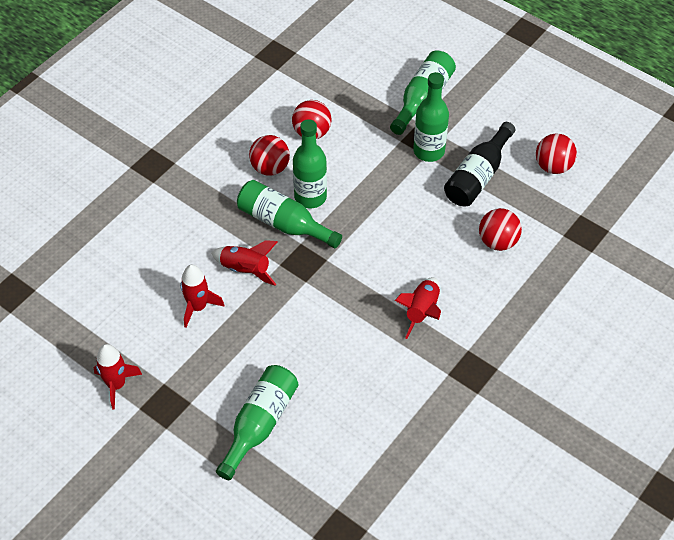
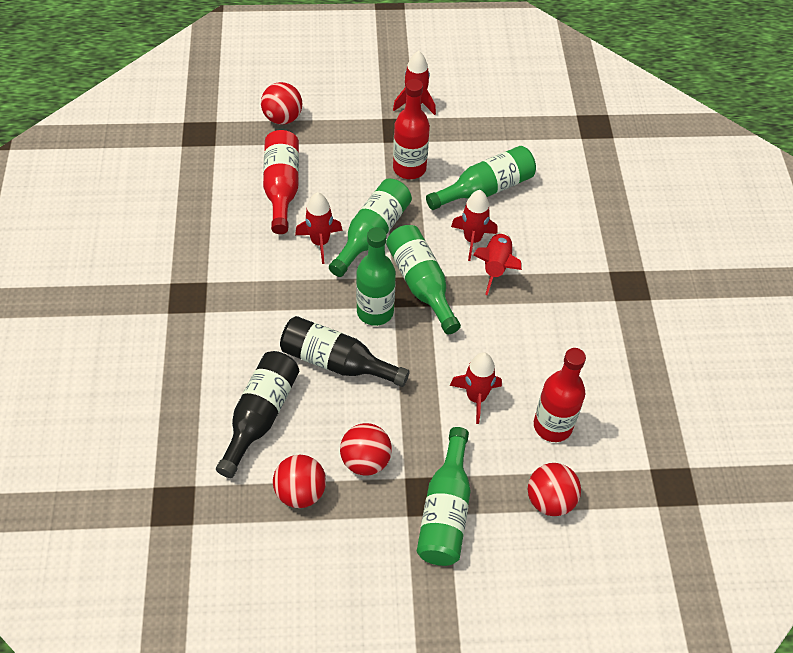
black bottle: 1 -> 2
red bottle: 0 -> 3
red rocket: 4 -> 5

